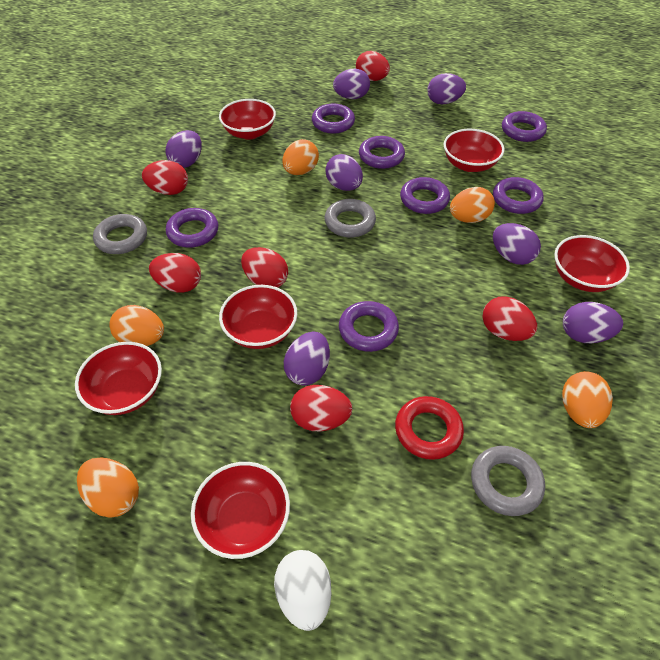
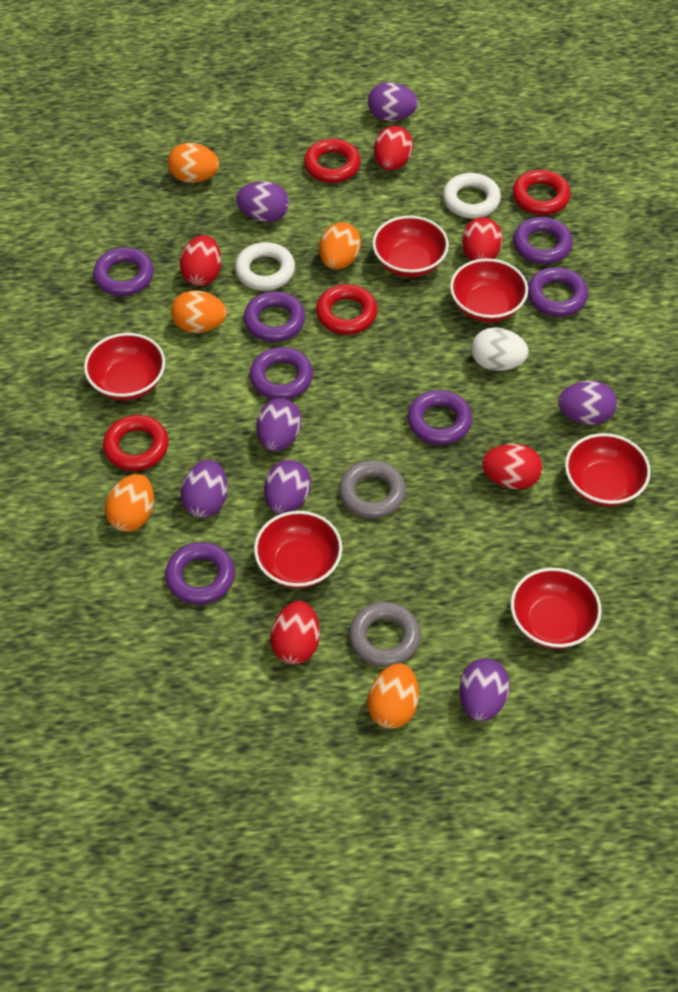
grey ring: 3 -> 2
red egg: 6 -> 5
red ring: 1 -> 4
white ring: 0 -> 2

